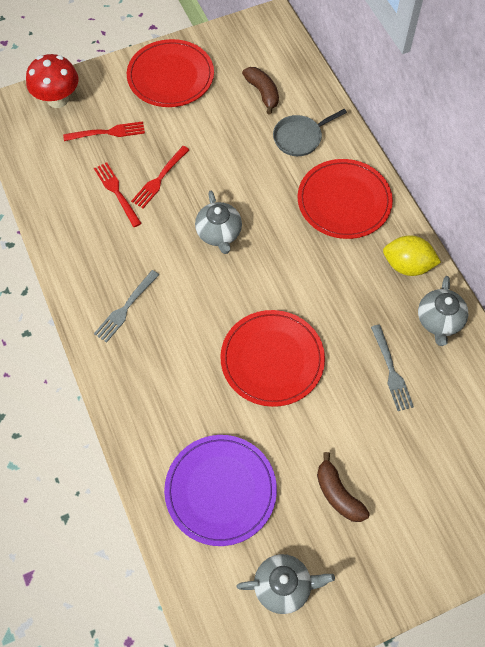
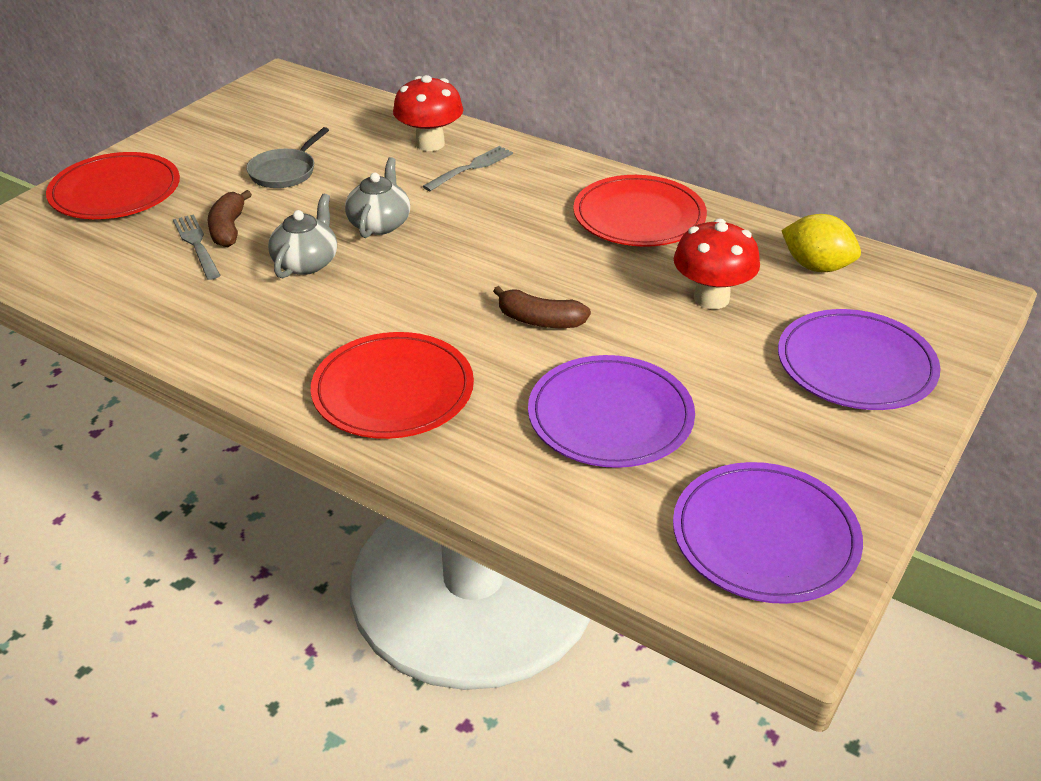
grey teapot: 3 -> 2
purple plate: 1 -> 3
red fork: 3 -> 0
red mushroom: 1 -> 2

